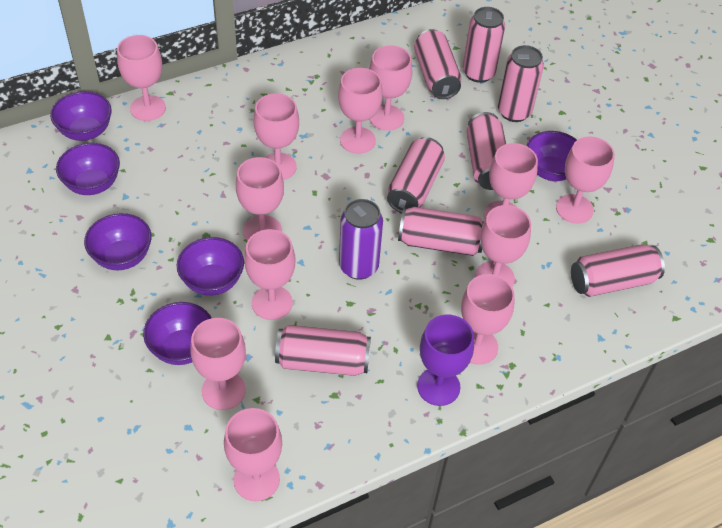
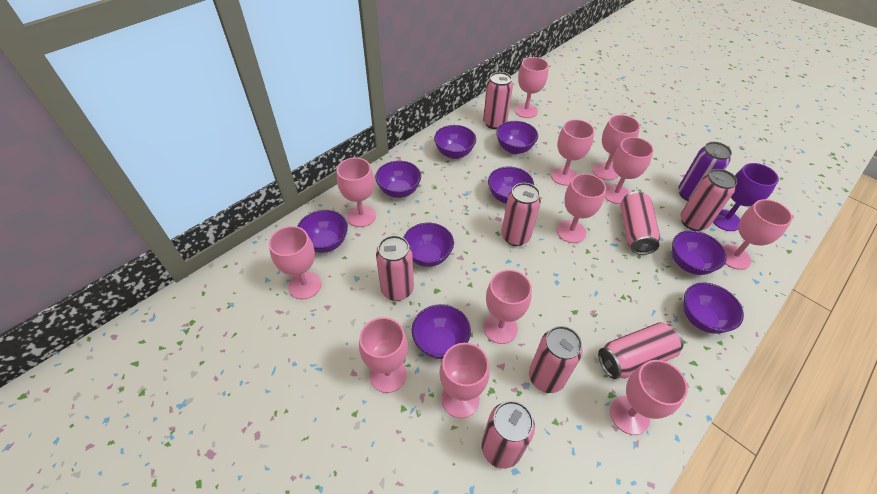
purple bowl: 6 -> 9

